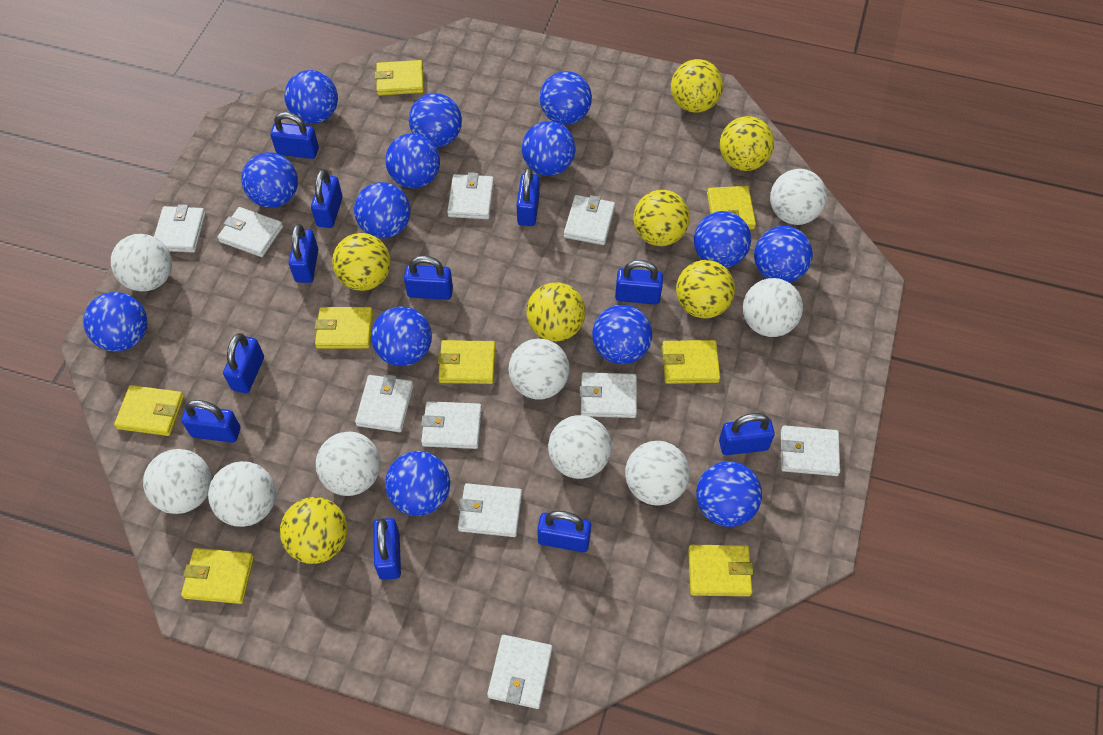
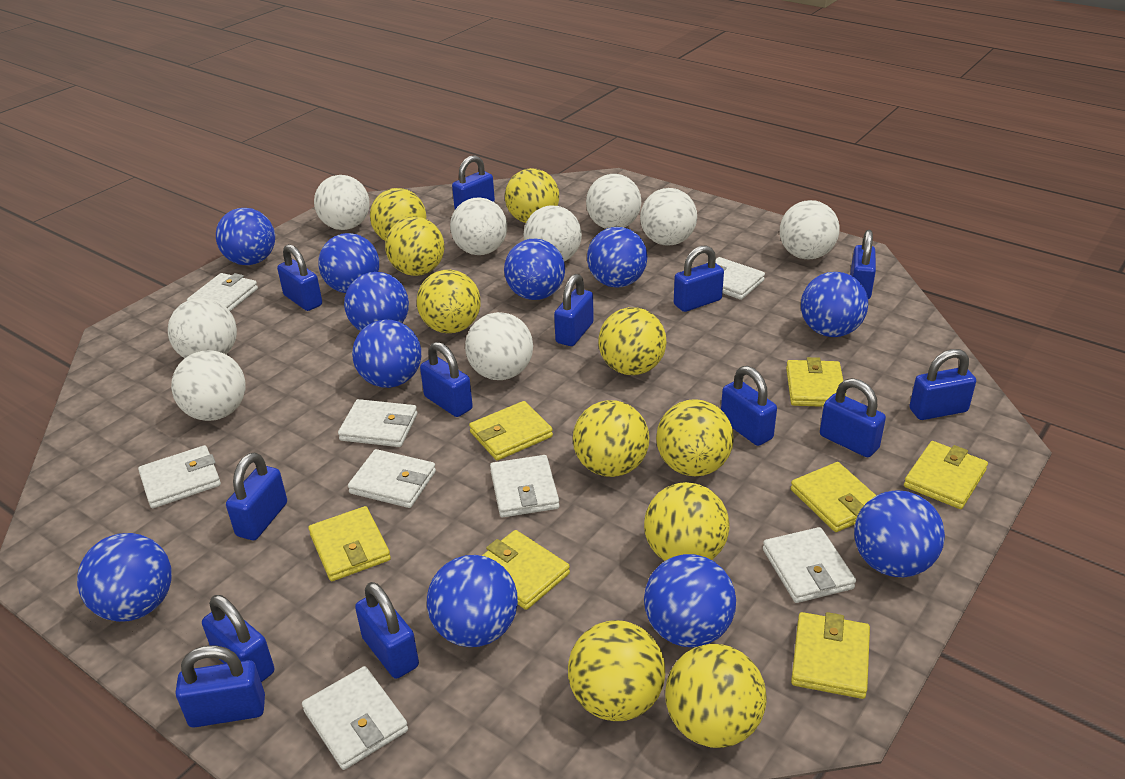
blue ball: 14 -> 11
blue padlock: 11 -> 13
white wallet: 10 -> 8
yellow ball: 7 -> 10
yellow wallet: 8 -> 7

